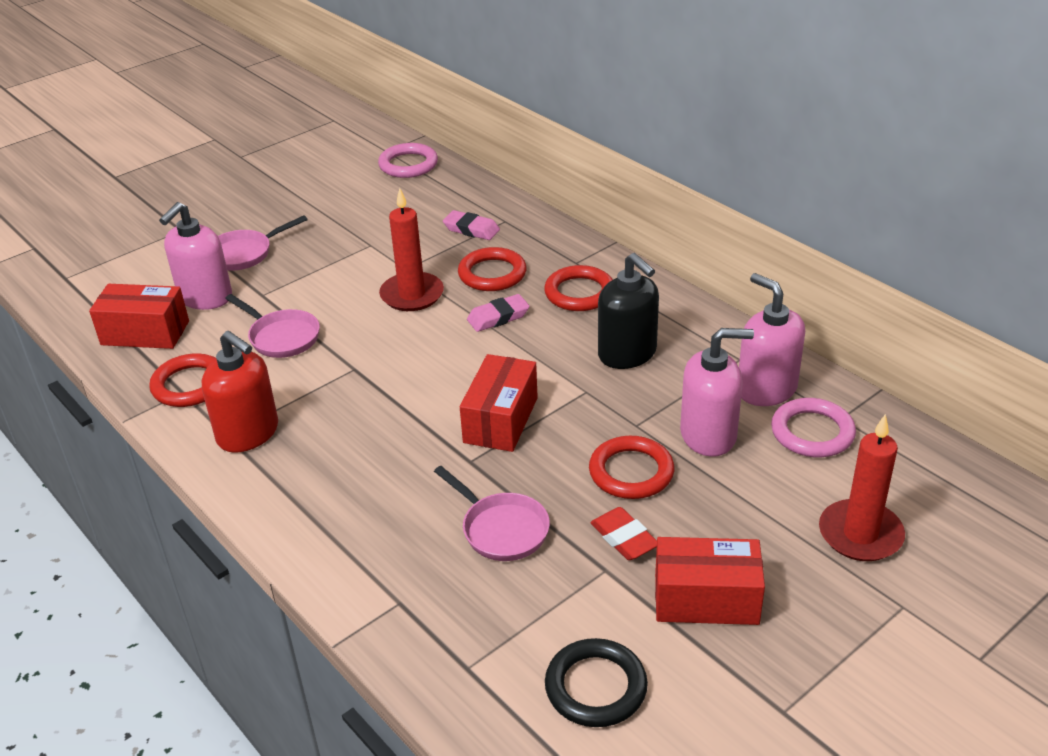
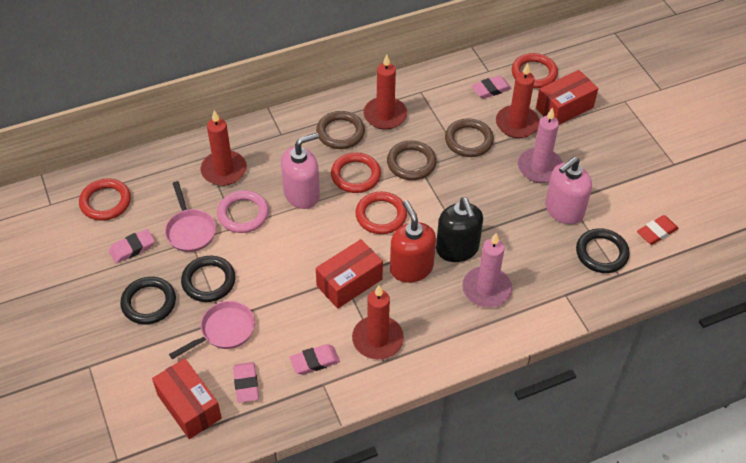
black ring: 1 -> 3
brown ring: 0 -> 3
pink candle: 0 -> 2
pink eraser: 2 -> 4
pink pan: 3 -> 2
pink ring: 2 -> 1
pink soap dispenser: 3 -> 2
red candle: 2 -> 4

